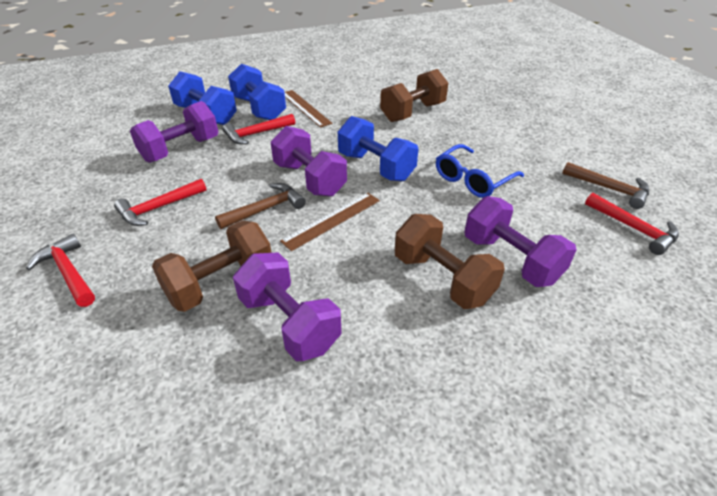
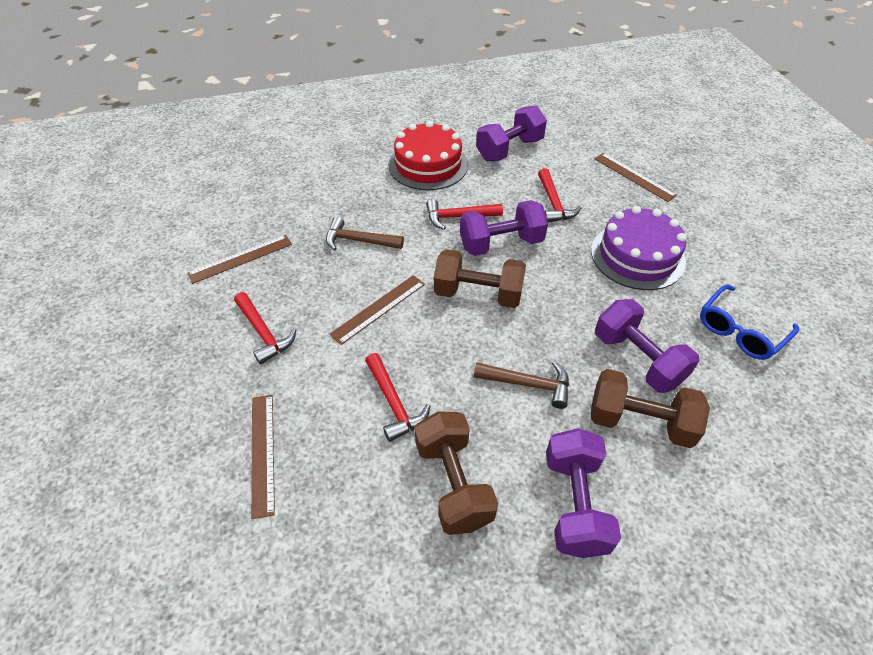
blue dumbbell: 3 -> 0
brown ruler: 2 -> 4
purple cake: 0 -> 1
red cake: 0 -> 1

